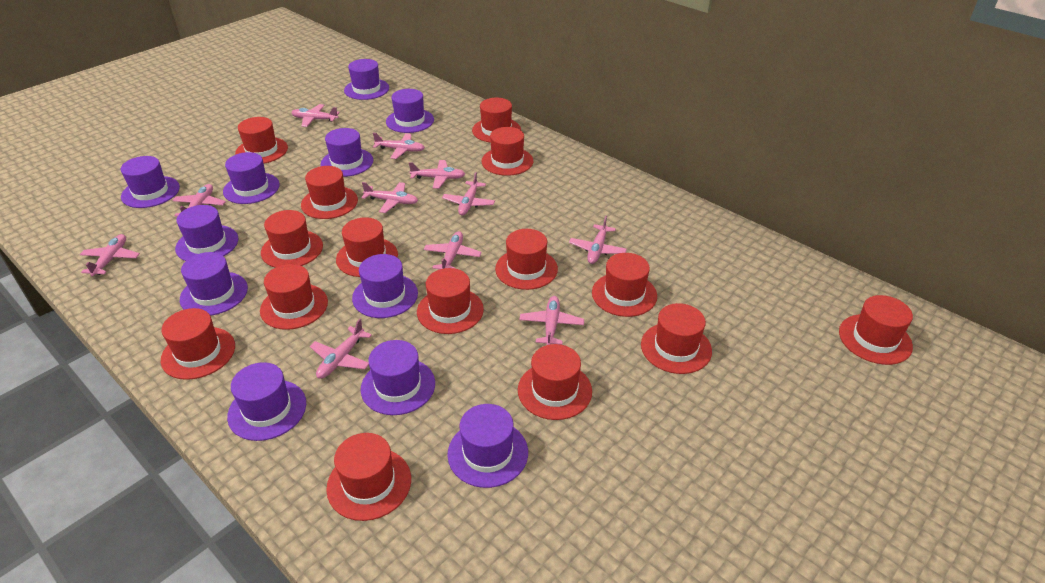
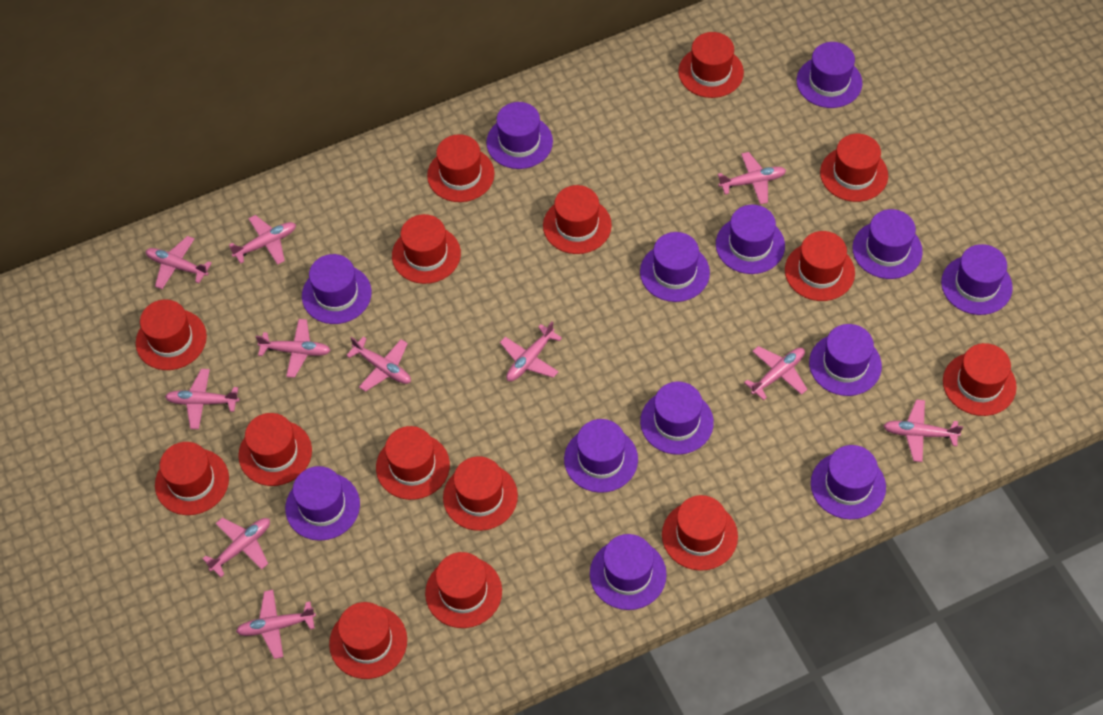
purple hat: 11 -> 13

